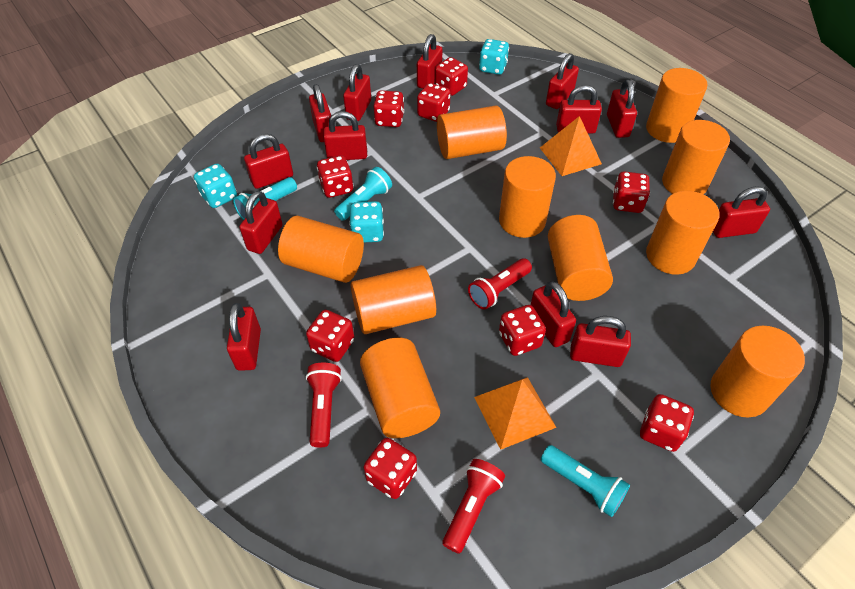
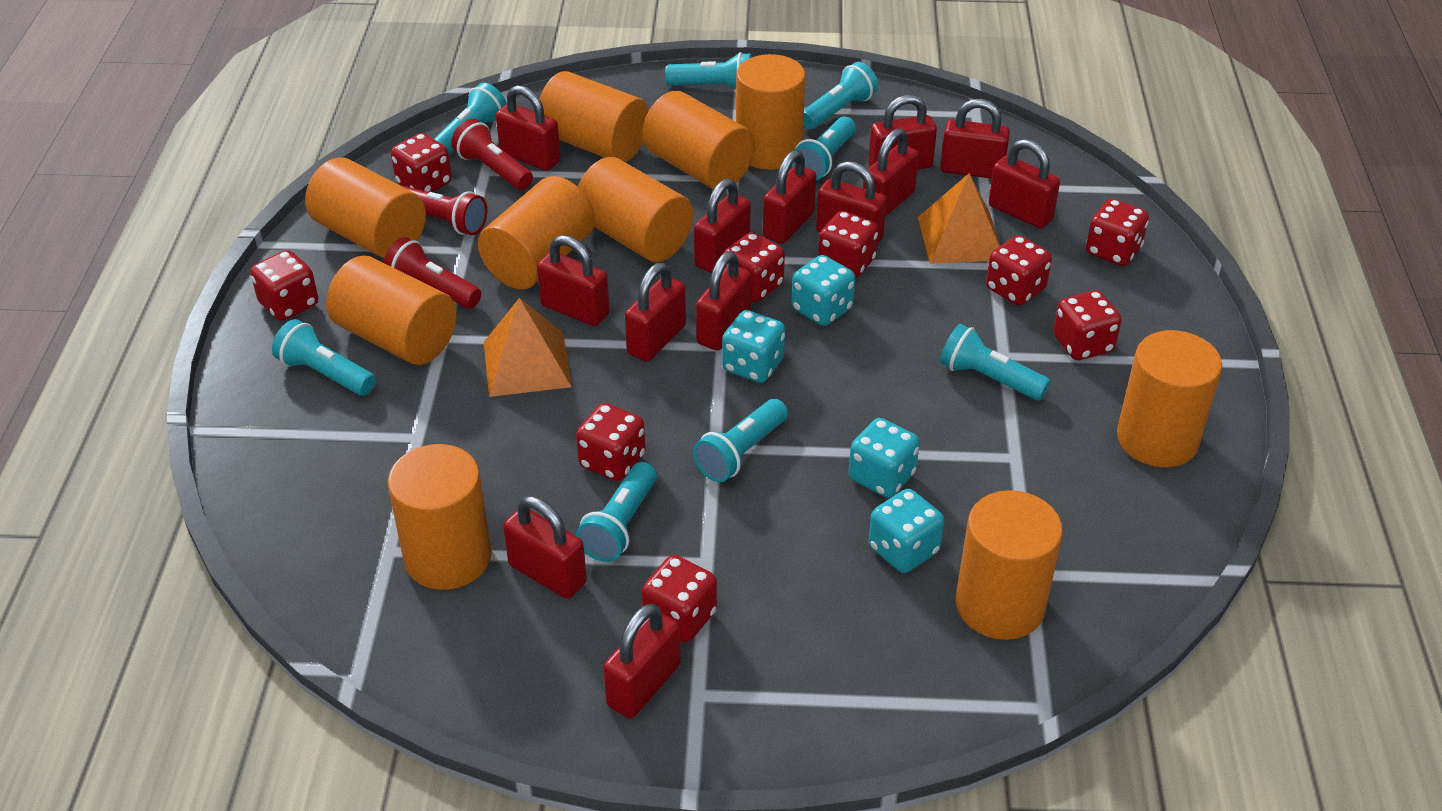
turquoise dice: 3 -> 4
turquoise flashlight: 3 -> 8

